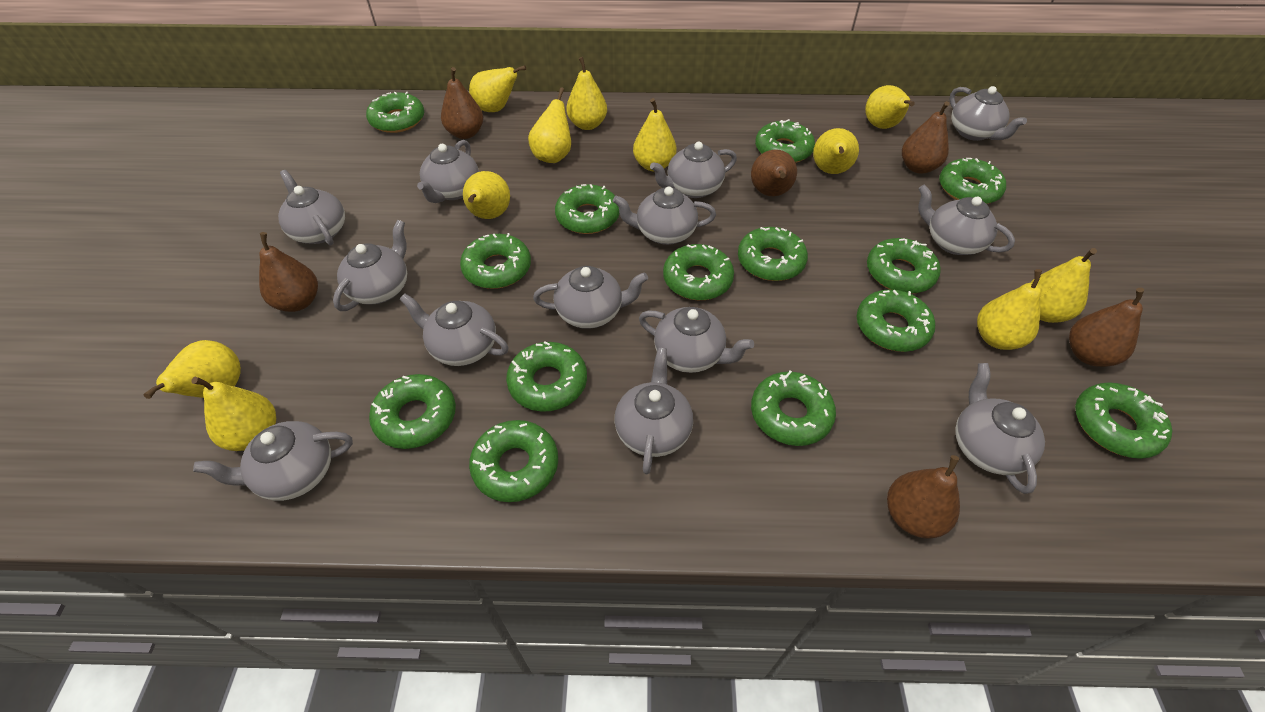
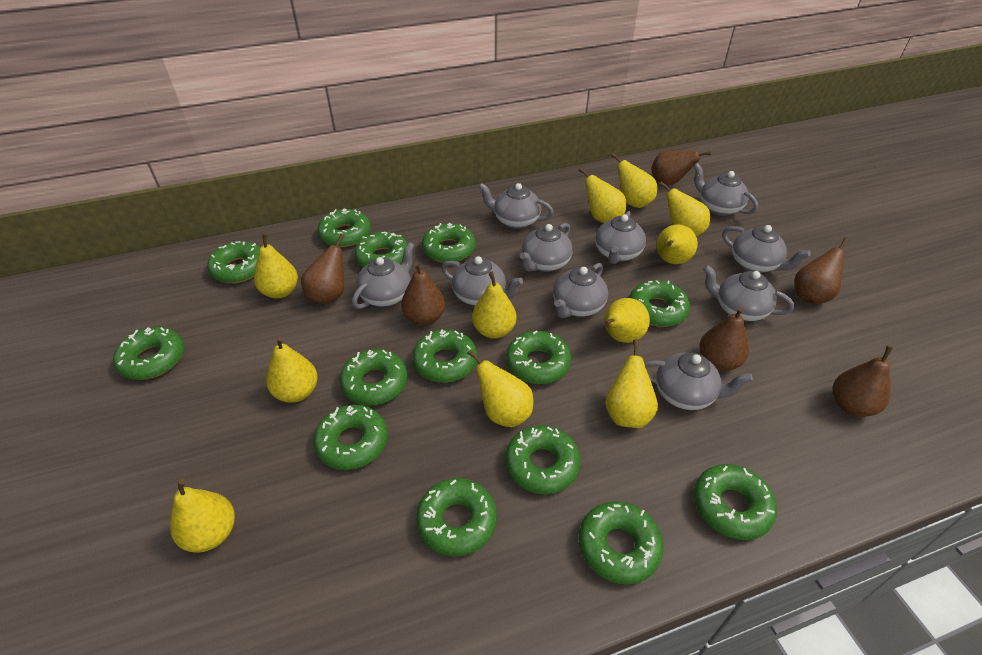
grey teapot: 13 -> 10

